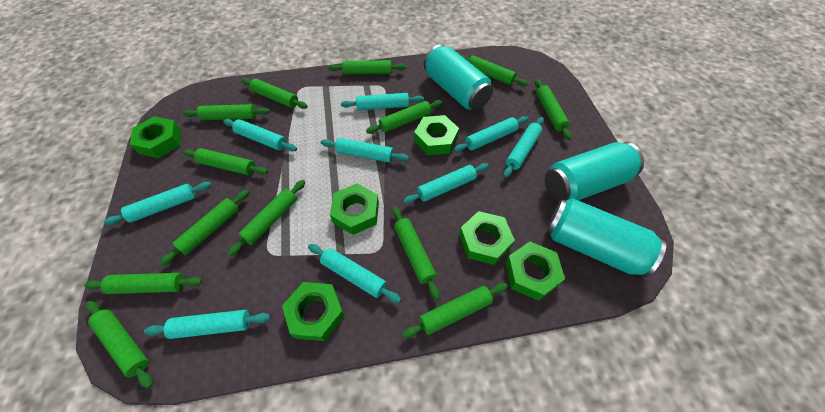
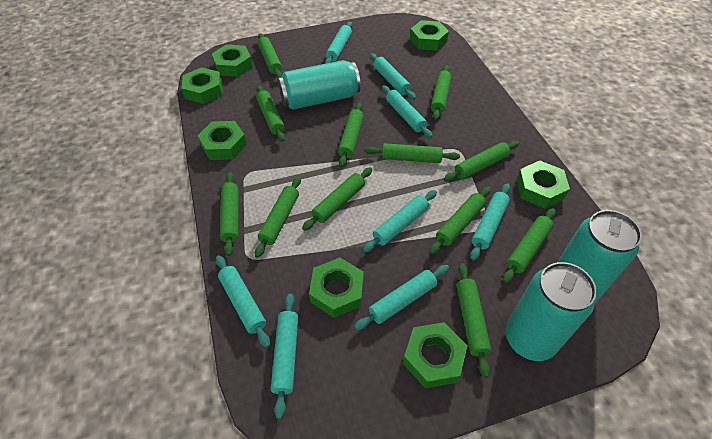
green nut: 6 -> 7
green rolling pin: 13 -> 12
turquoise rolling pin: 9 -> 8

